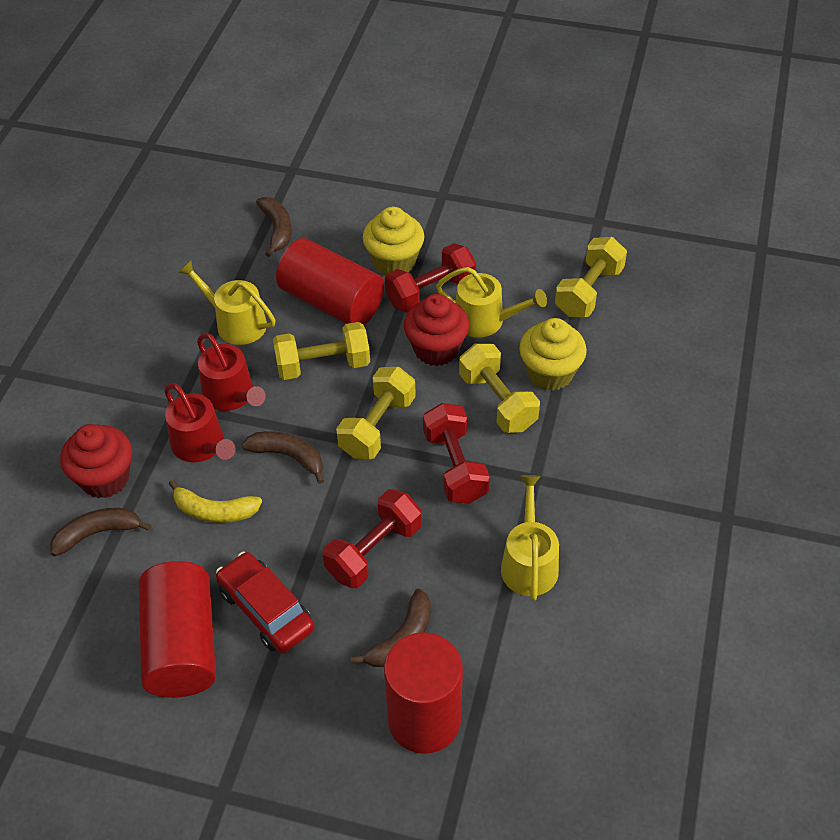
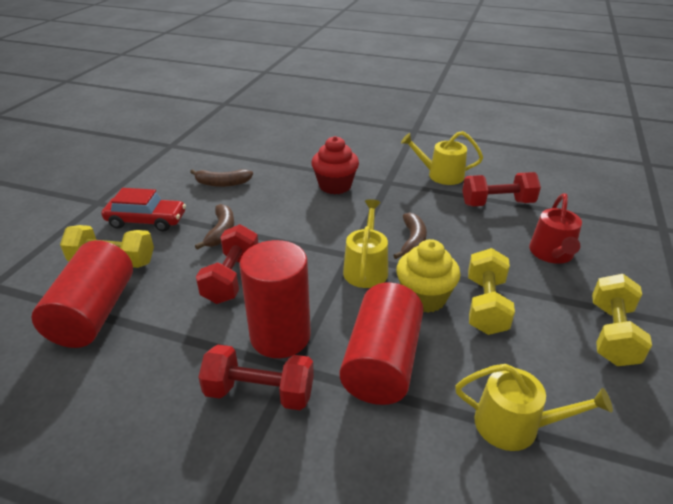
brown banana: 4 -> 3
red cupcake: 2 -> 1
red watering can: 2 -> 1
yellow banana: 1 -> 0
yellow cupcake: 2 -> 1
yellow dumbbell: 4 -> 3

